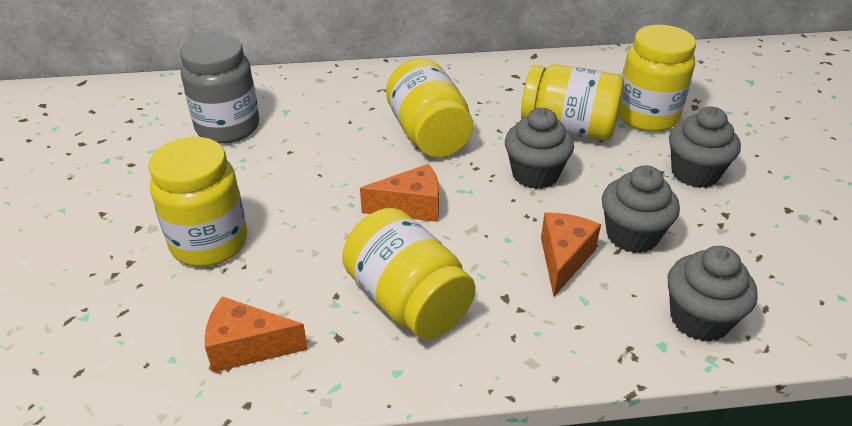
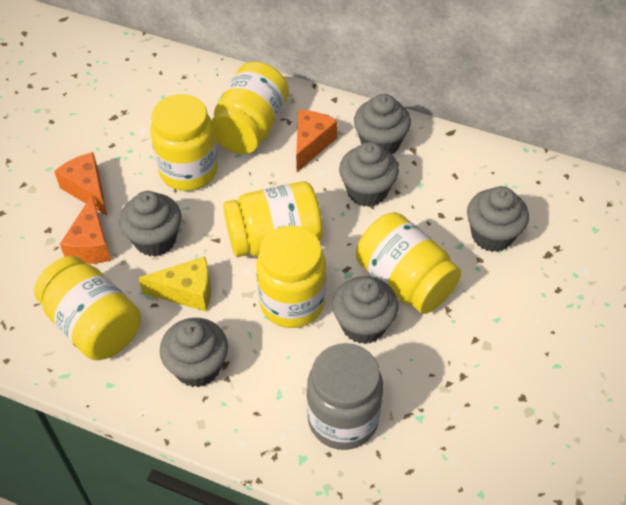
grey cupcake: 4 -> 6
yellow cheese: 0 -> 1
yellow jar: 5 -> 6

